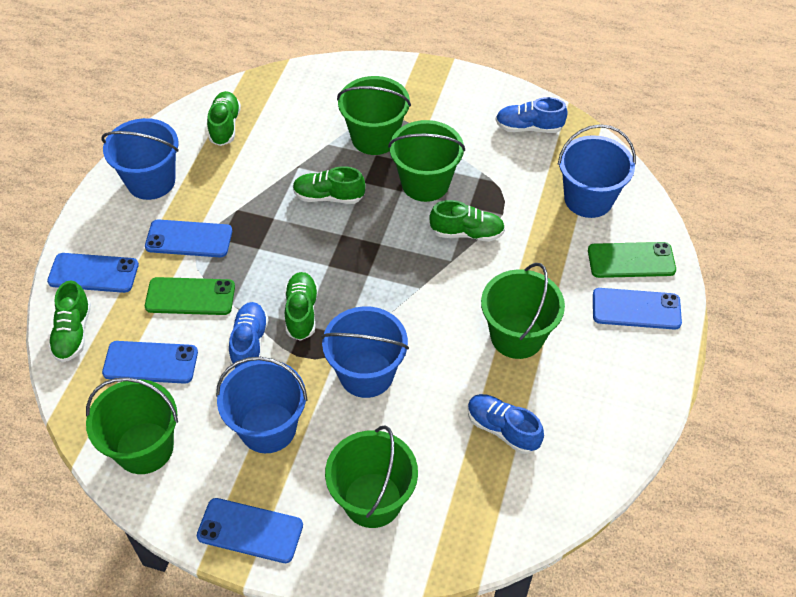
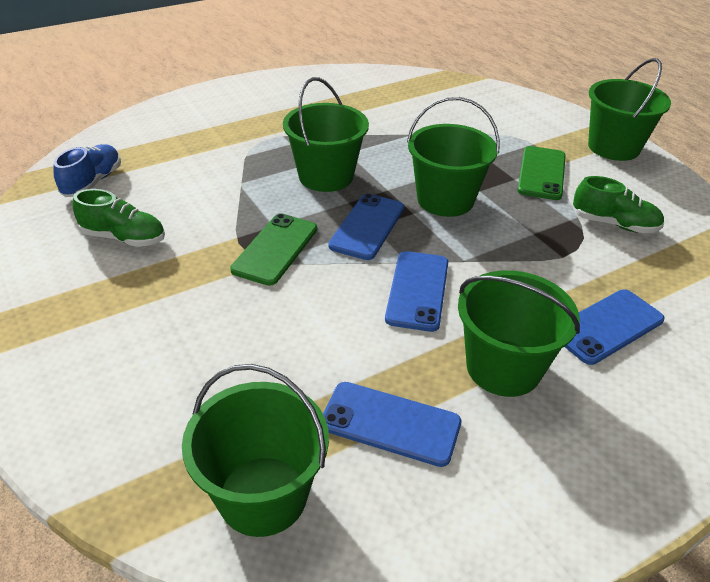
blue bucket: 4 -> 0
blue phone: 5 -> 4
blue shoe: 3 -> 1
green shoe: 5 -> 2

